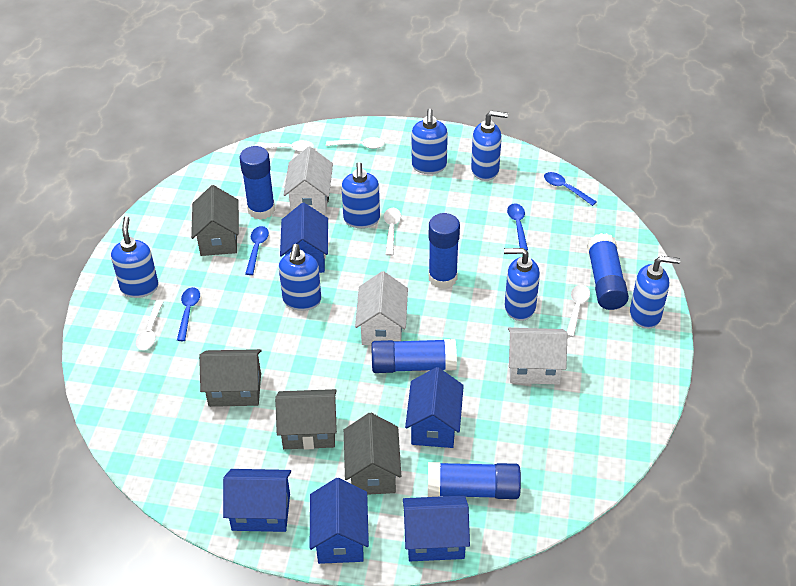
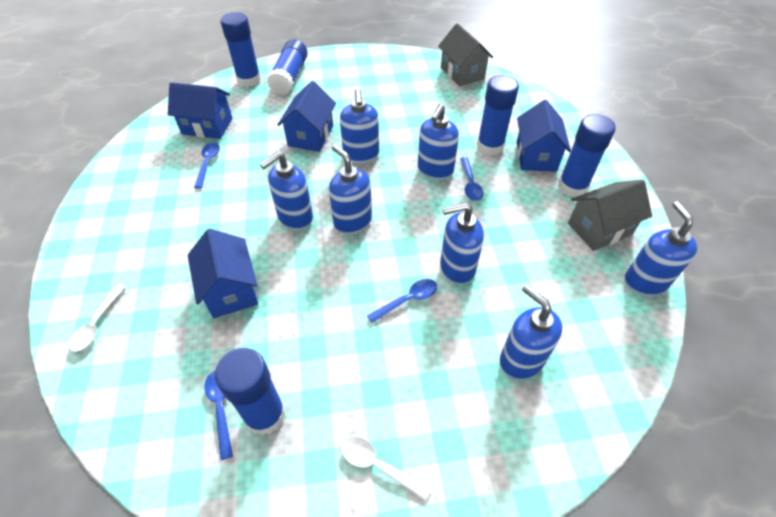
blue house: 5 -> 4
grey house: 4 -> 2
white house: 3 -> 0
white spoon: 5 -> 2

